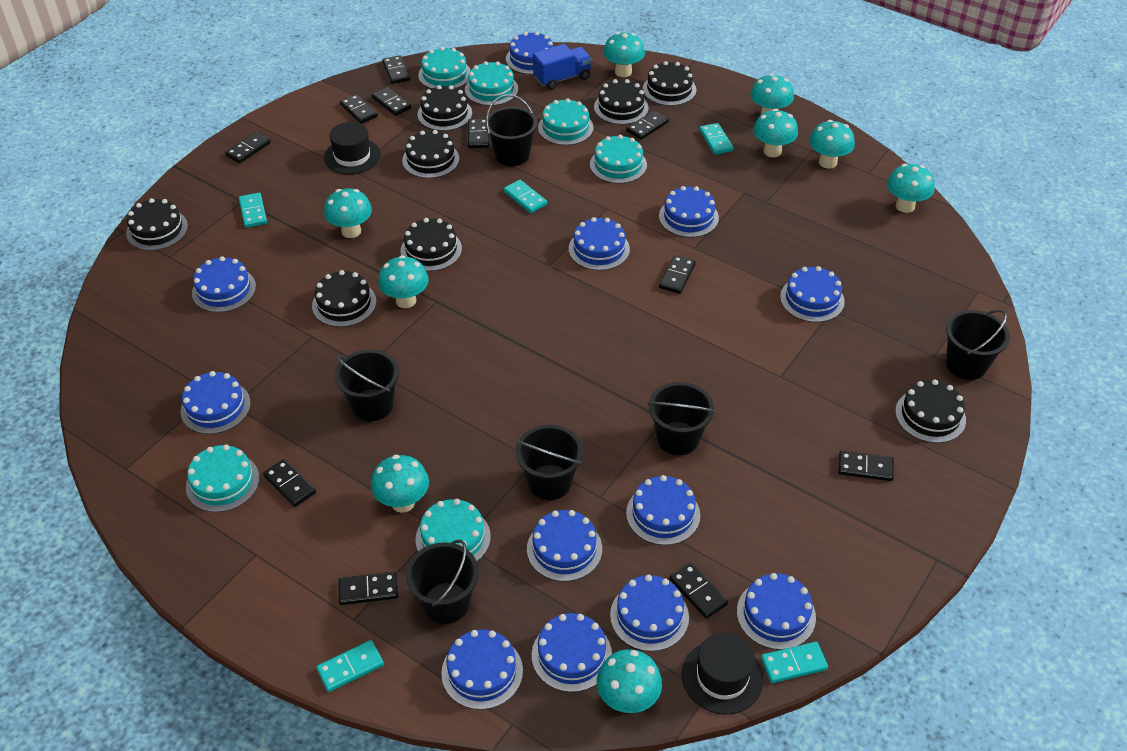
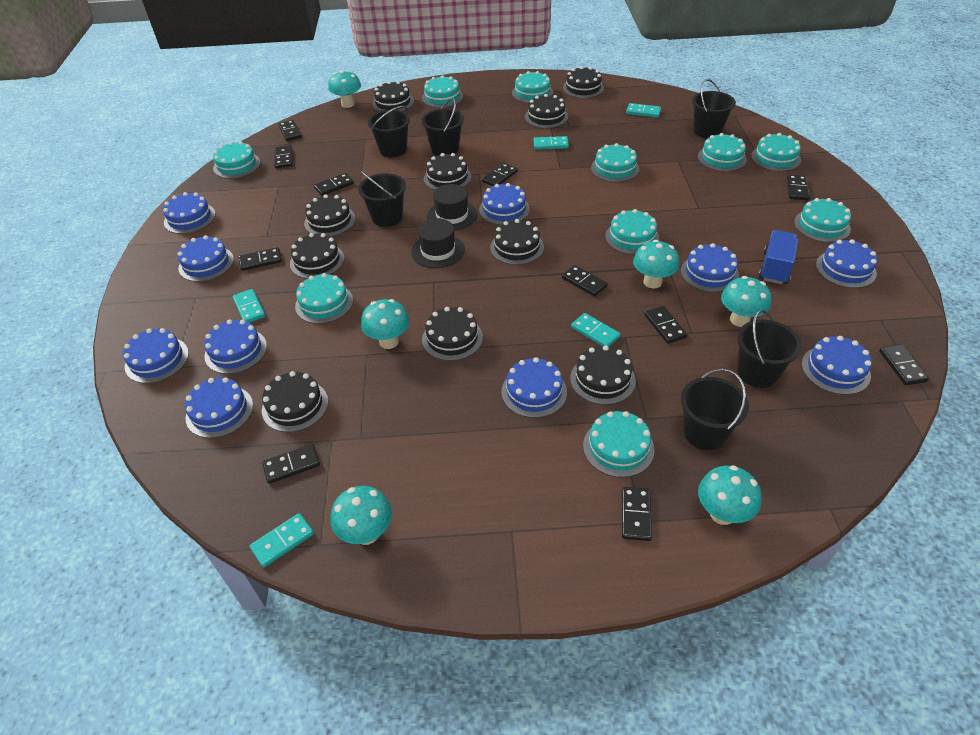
black cake: 8 -> 10
blue cake: 12 -> 10
turquoise cake: 6 -> 10
turquoise mushroom: 9 -> 6

